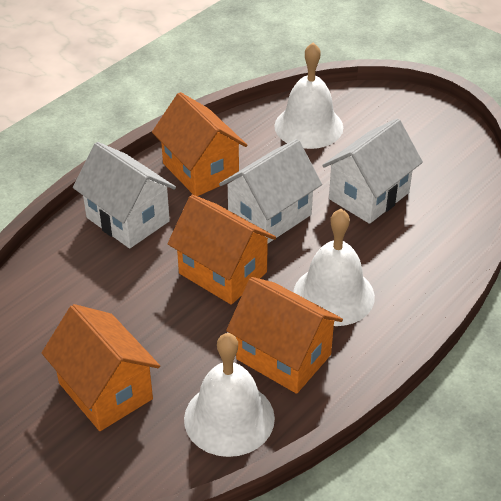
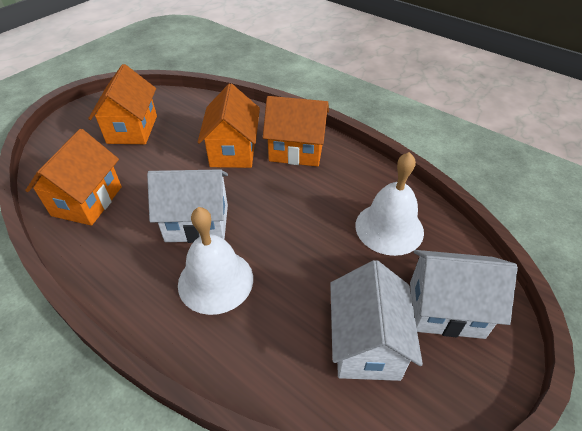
white bell: 3 -> 2

